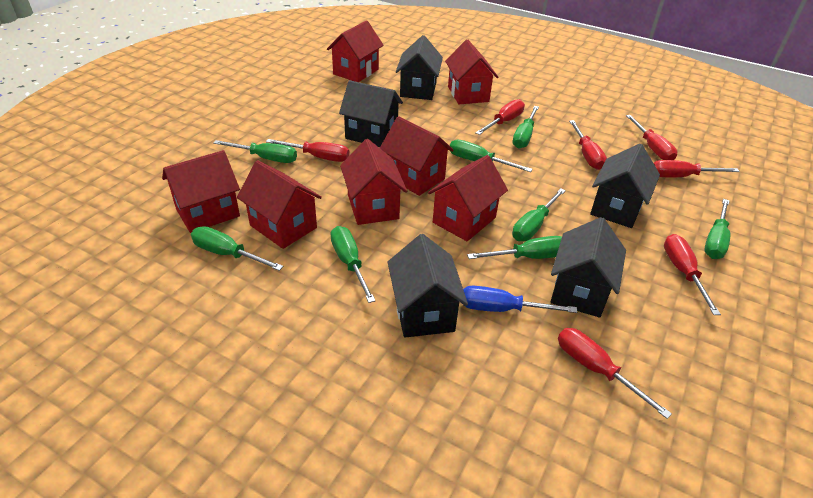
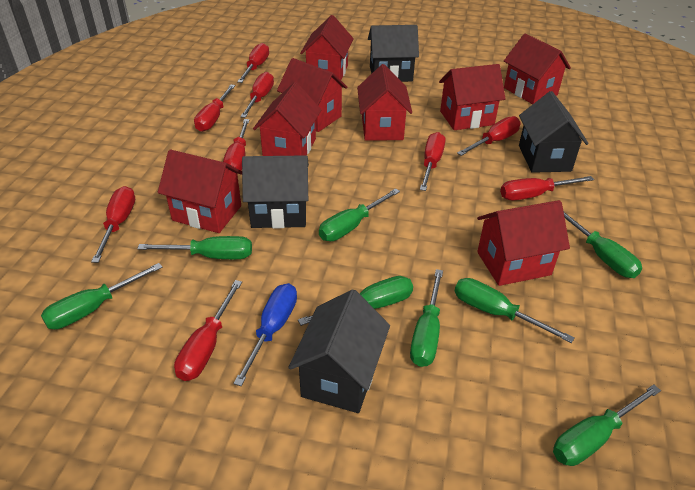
black house: 5 -> 4
red house: 7 -> 8
red screwdriver: 7 -> 9

